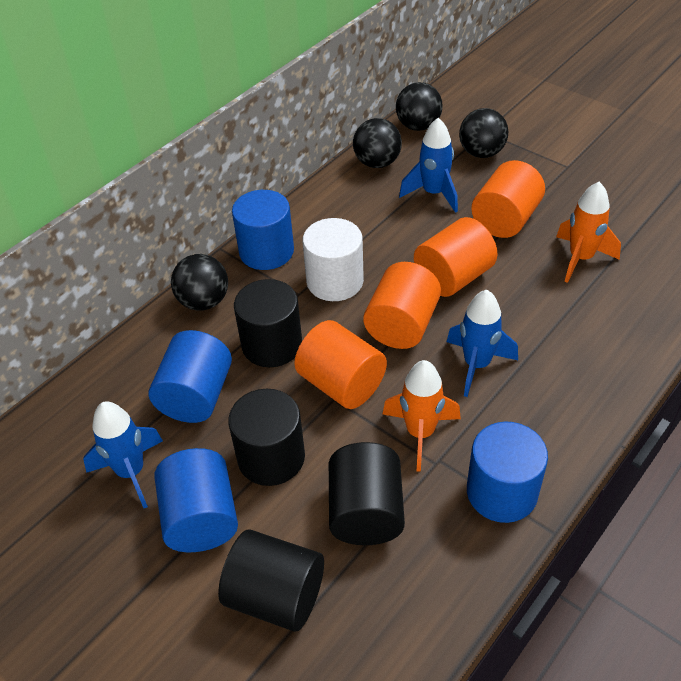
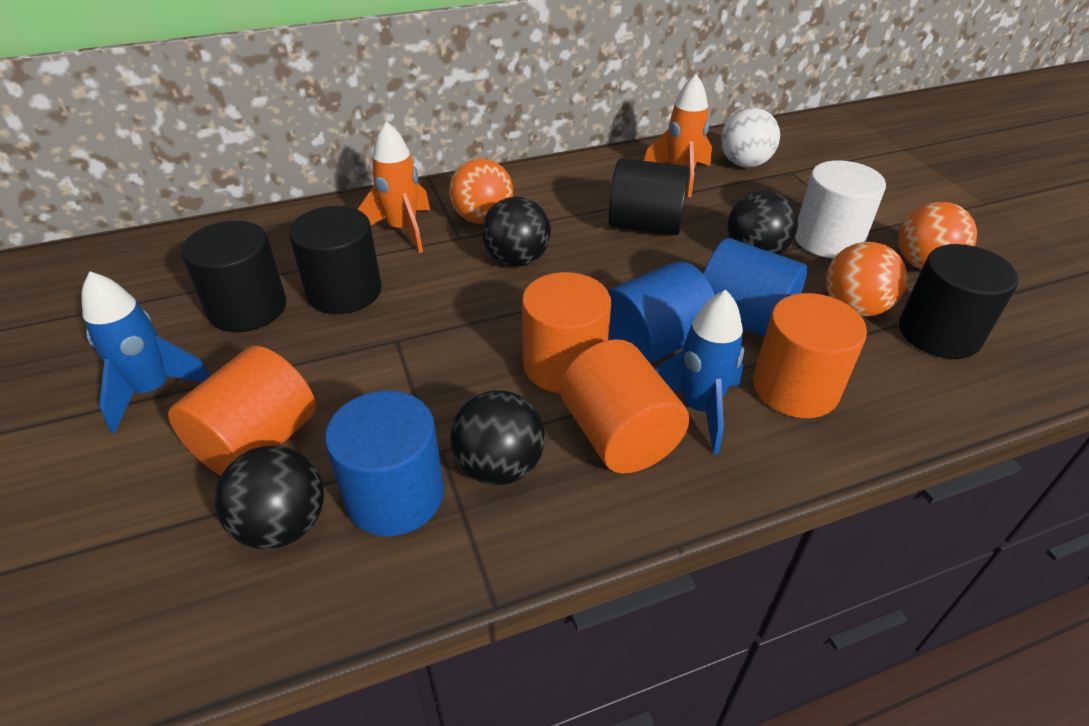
blue cylinder: 4 -> 3
blue rocket: 3 -> 2
orange ball: 0 -> 3
white ball: 0 -> 1

